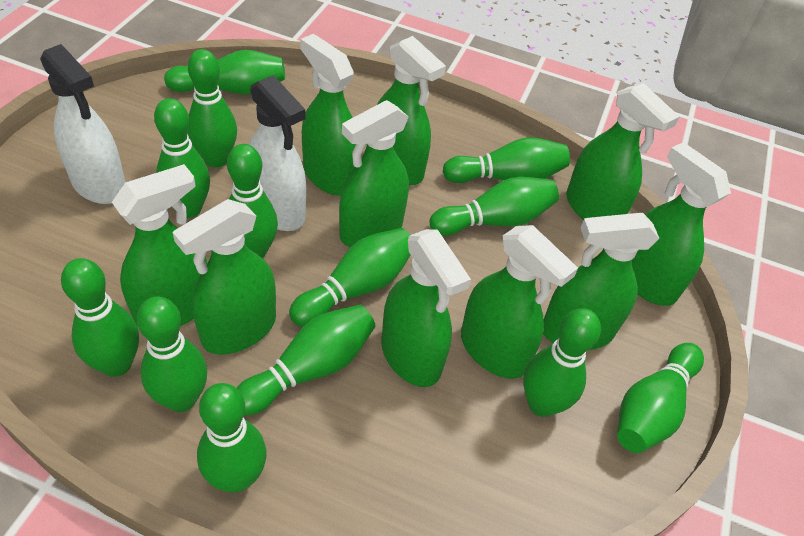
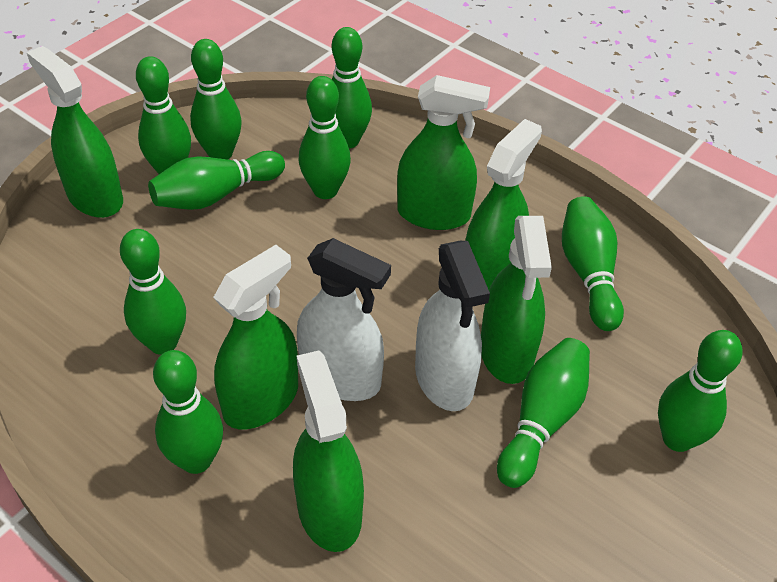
green bowling pin: 13 -> 10
green spray bottle: 10 -> 6

